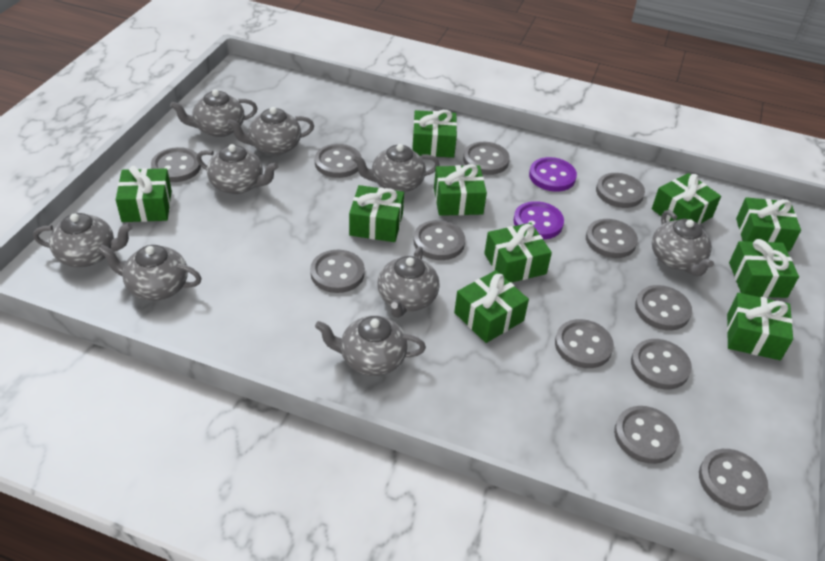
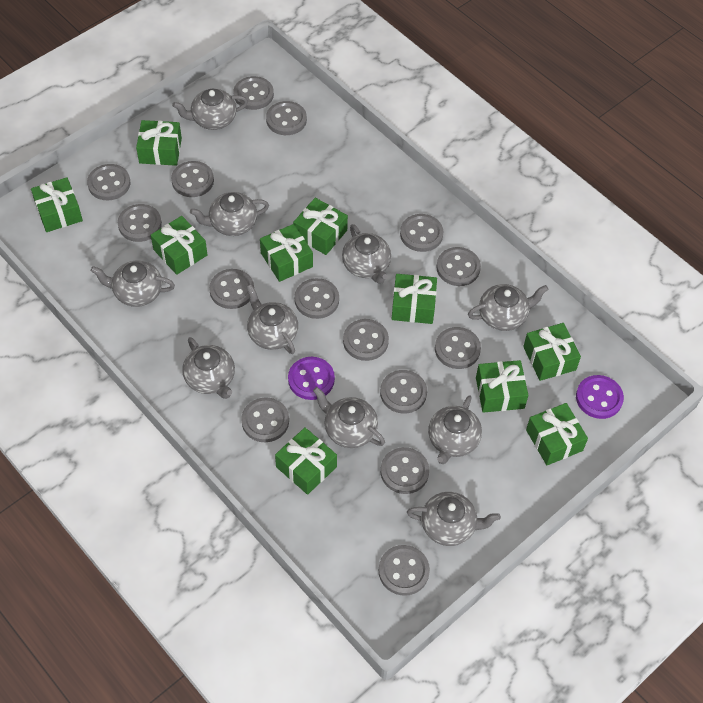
grey button: 12 -> 15
grey teapot: 9 -> 10

